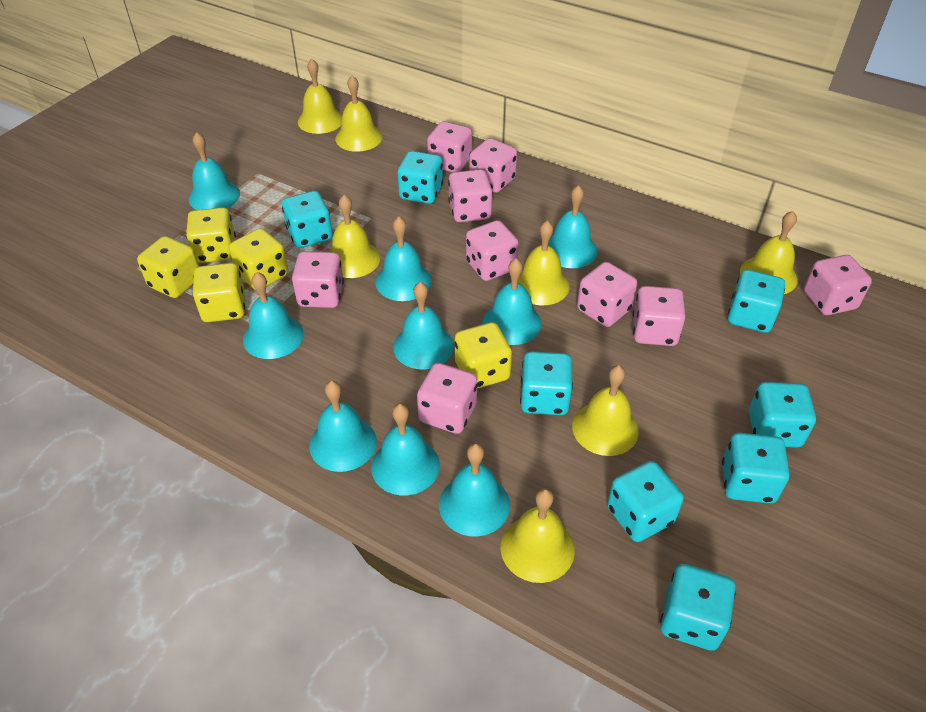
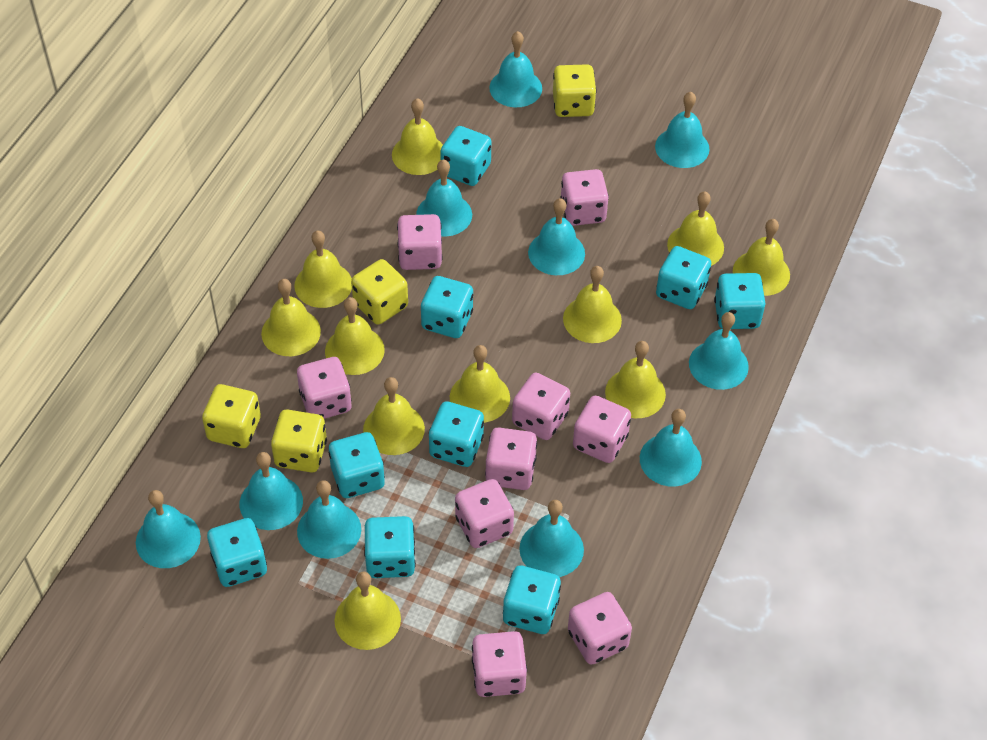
turquoise bell: 9 -> 10
turquoise dice: 8 -> 9
yellow bell: 7 -> 11
yellow dice: 5 -> 4

